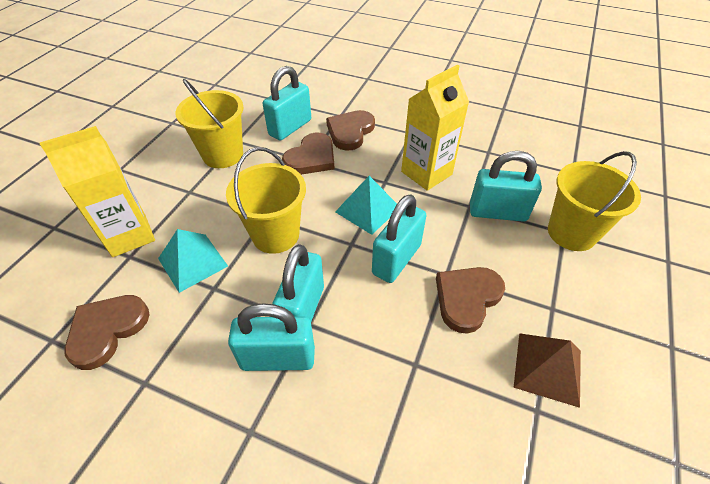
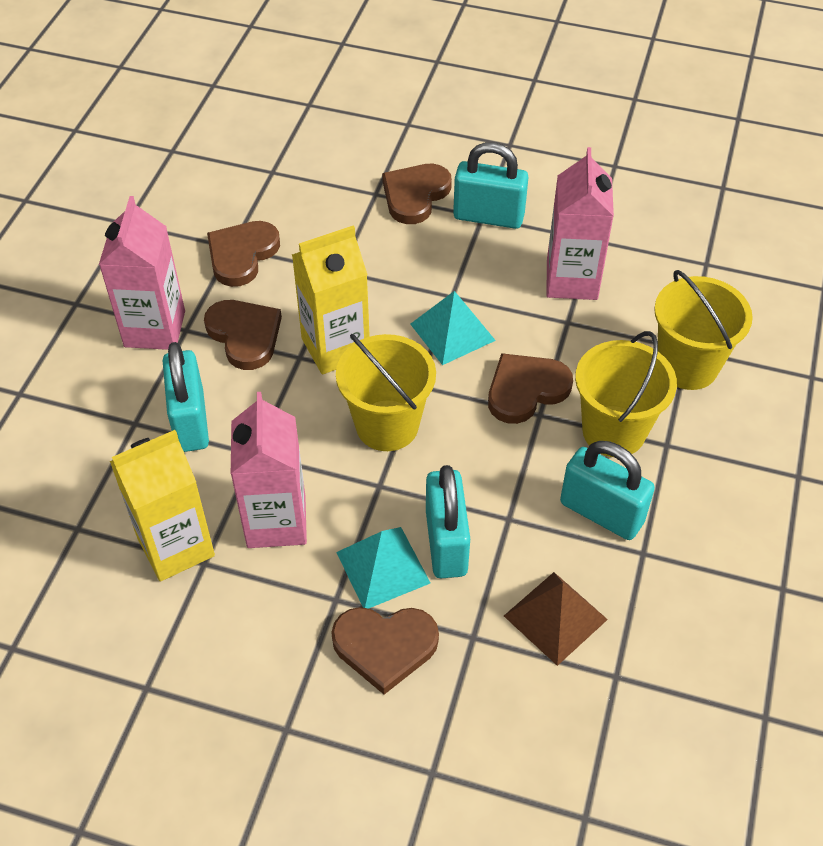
brown heart: 4 -> 5
pink carton: 0 -> 3
turquoise padlock: 5 -> 4

